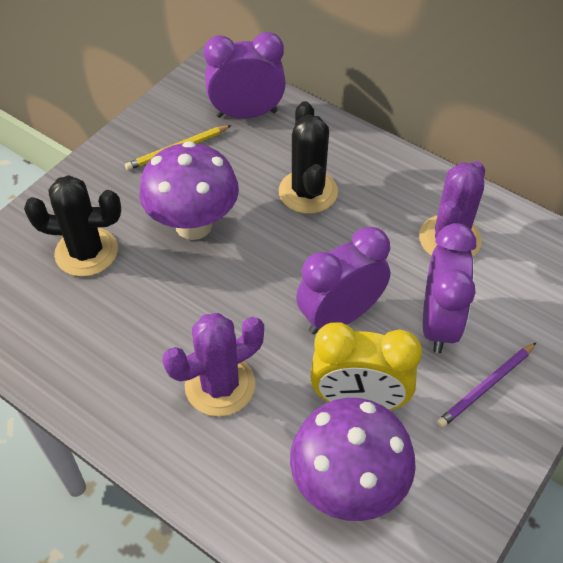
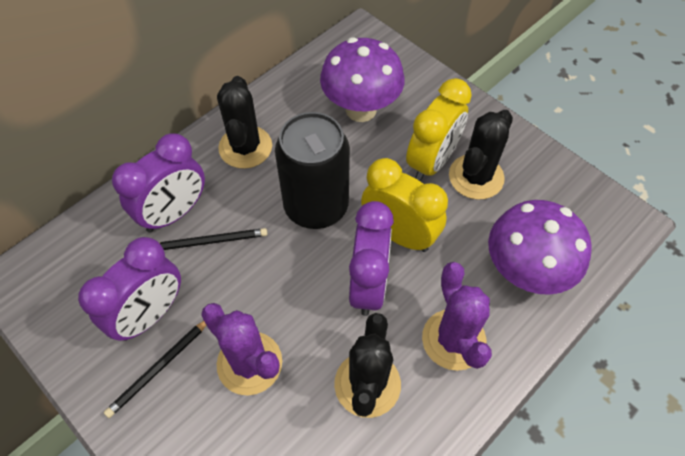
black cactus: 2 -> 3
black can: 0 -> 1
black pencil: 0 -> 2
purple pencil: 1 -> 0
yellow clock: 1 -> 2
yellow pencil: 1 -> 0

